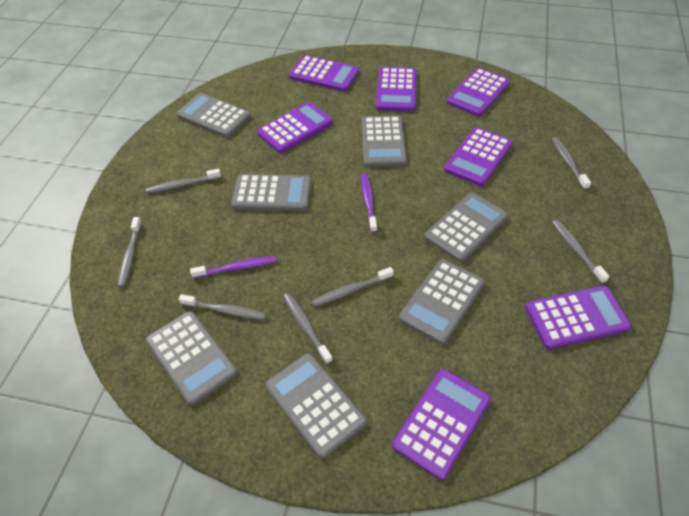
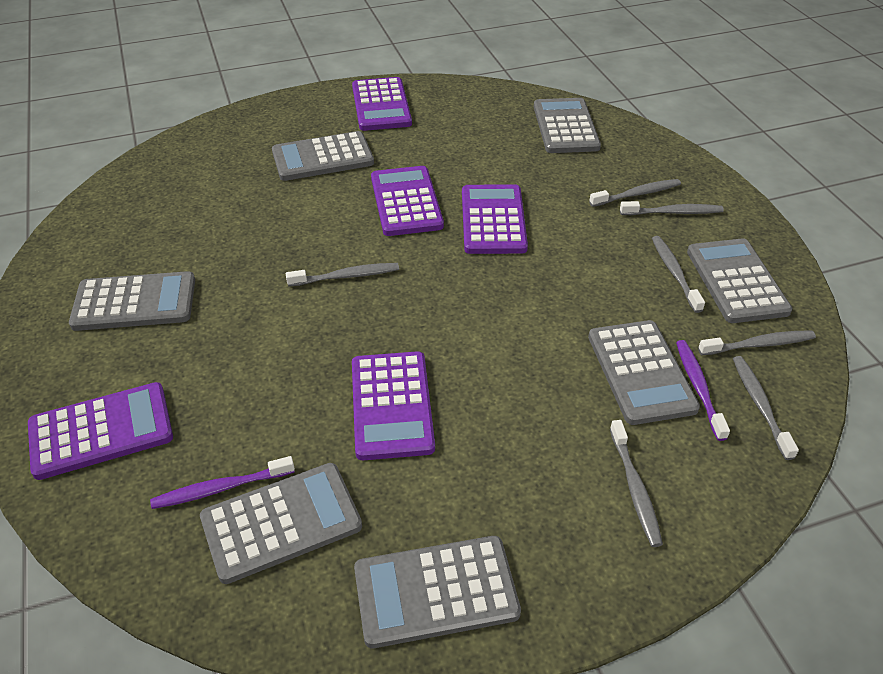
purple calculator: 7 -> 5

